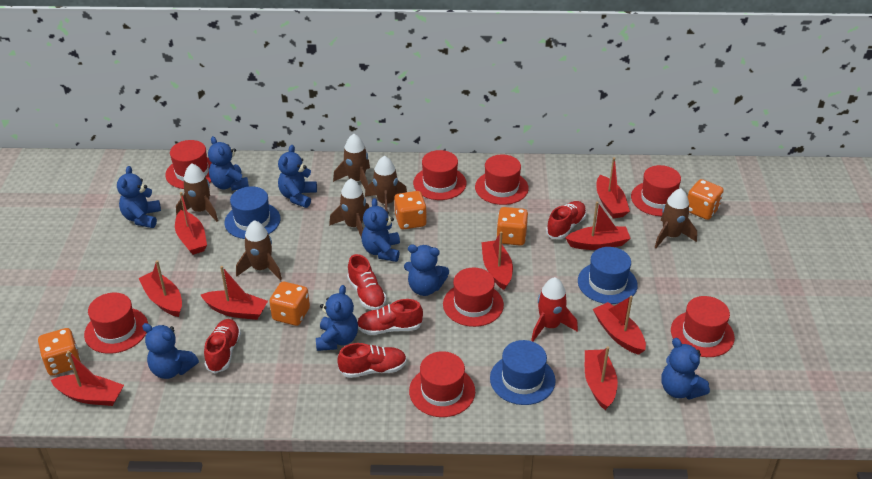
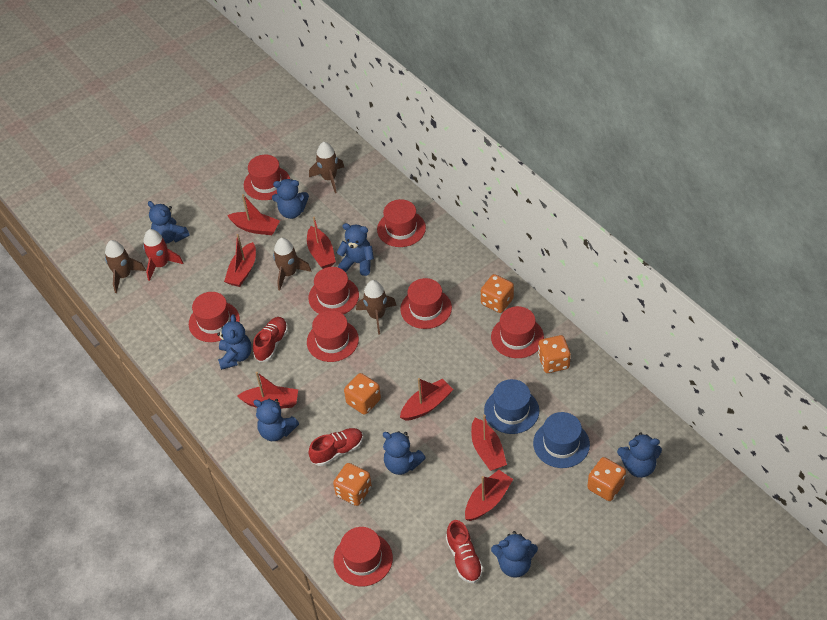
blue hat: 3 -> 2
brown rocket: 6 -> 4
red boat: 9 -> 7
red shoe: 5 -> 3

